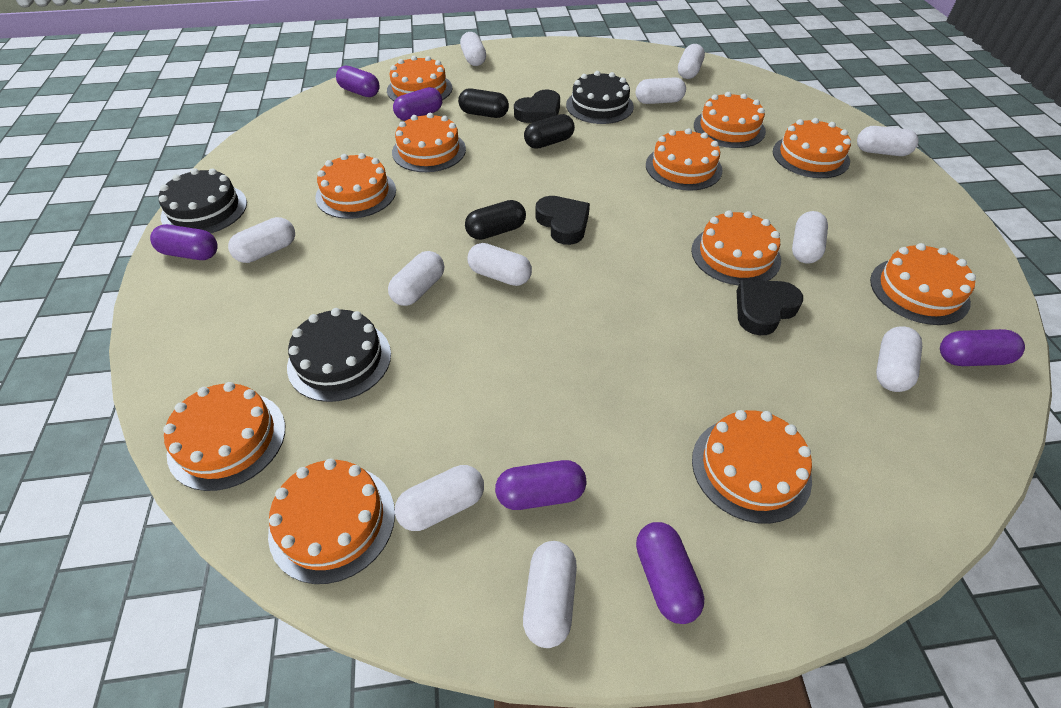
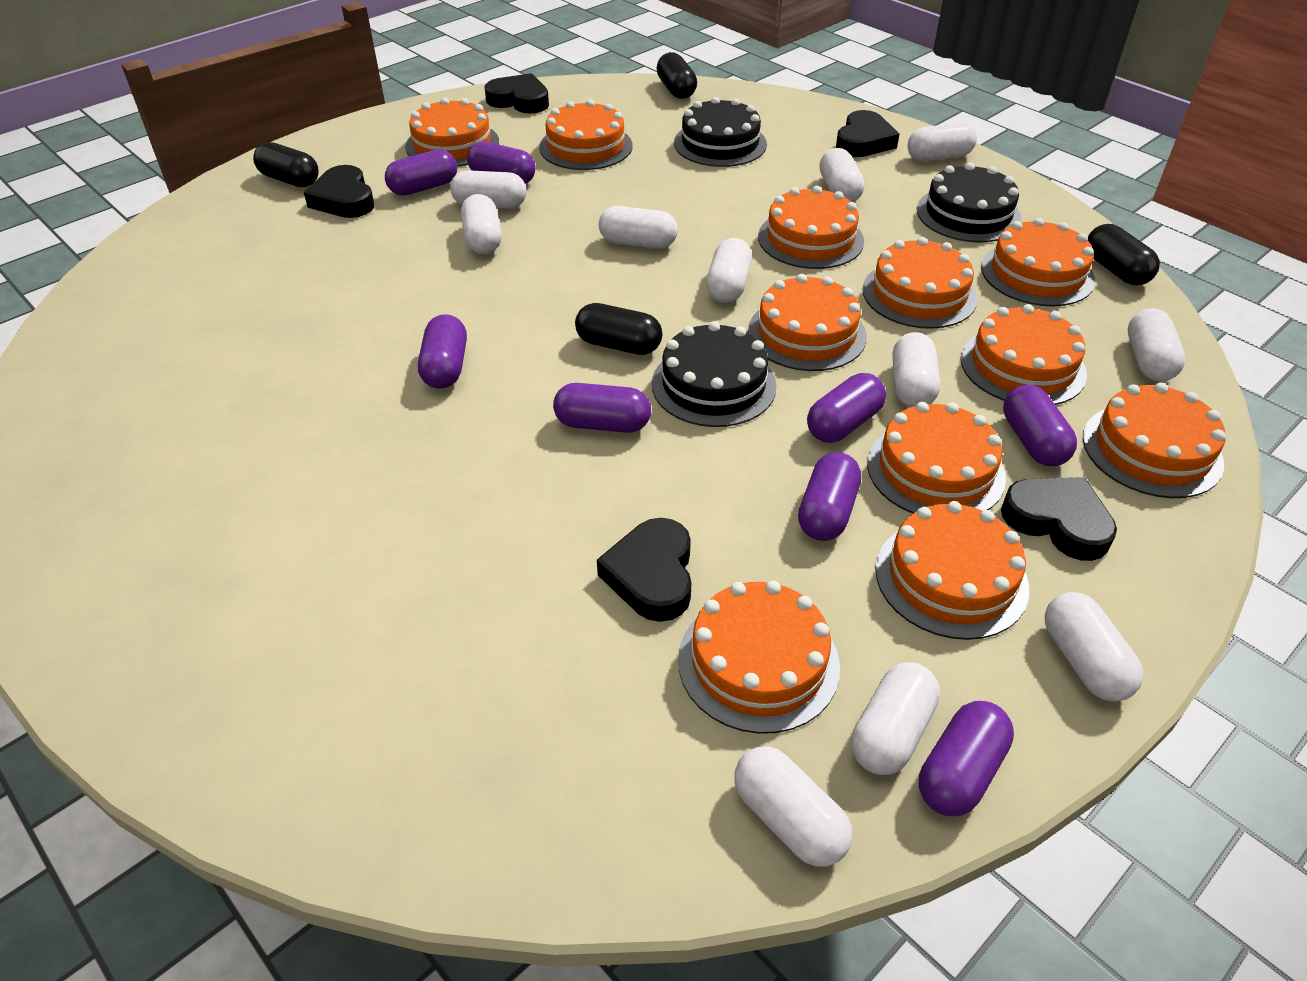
black capsule: 3 -> 4
black heart: 3 -> 5
purple capsule: 6 -> 8

